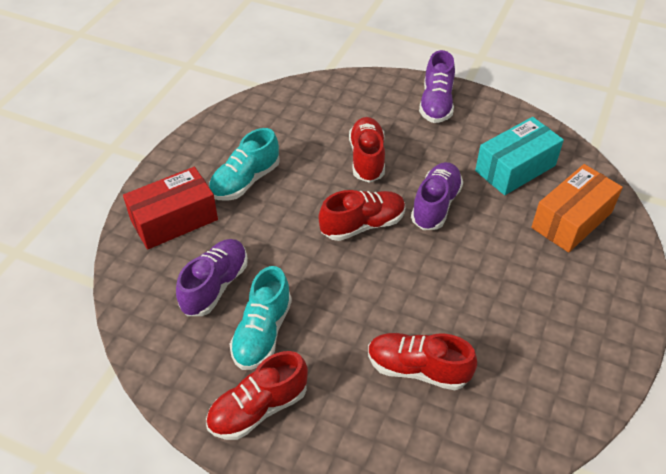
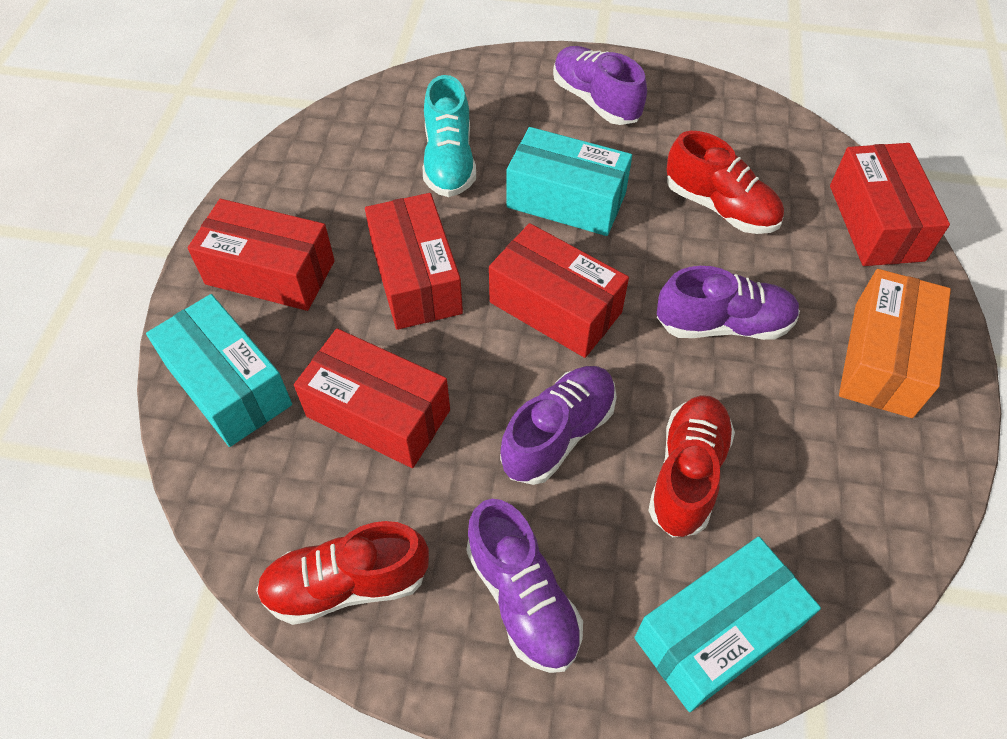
purple shoe: 3 -> 4
red box: 1 -> 5
red shoe: 4 -> 3
turquoise box: 1 -> 3
turquoise shoe: 2 -> 1

